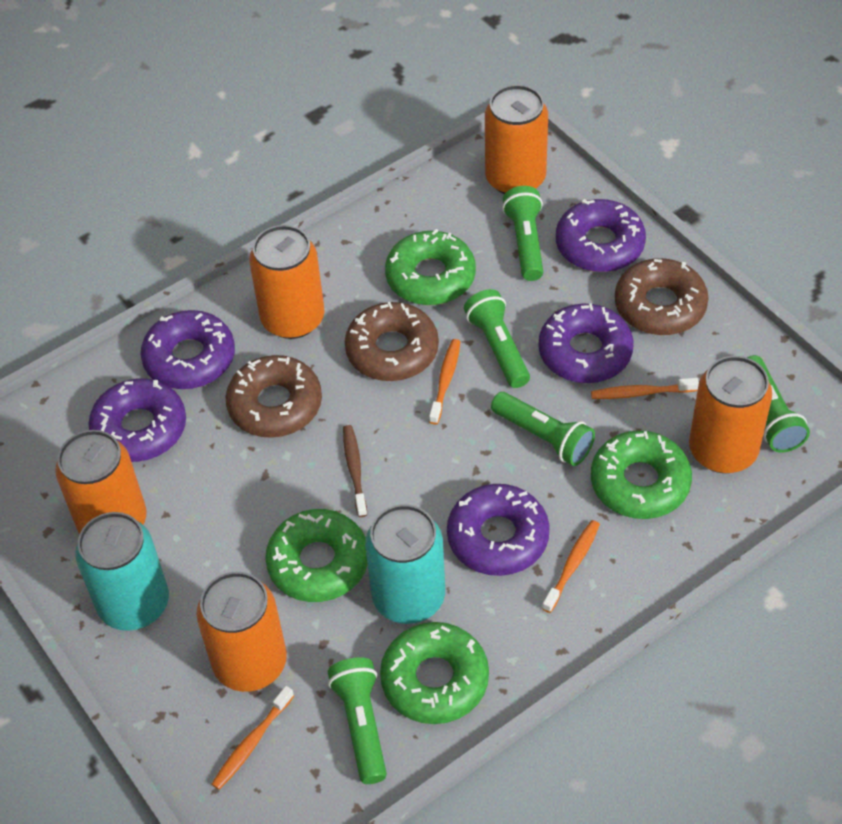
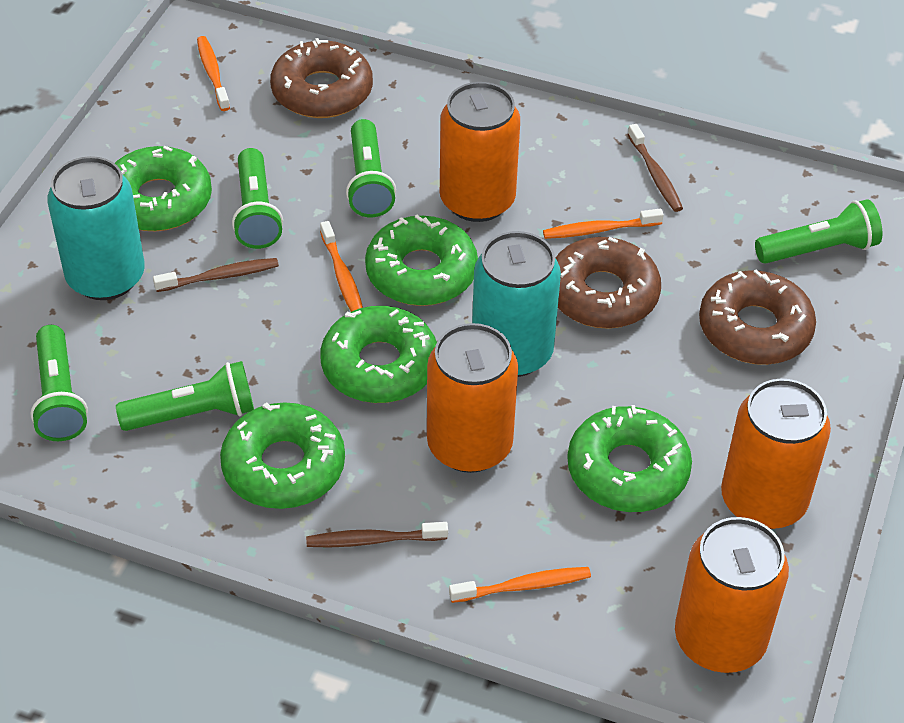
brown toothbrush: 1 -> 3
green donut: 4 -> 5
orange can: 5 -> 4
purple donut: 5 -> 0

